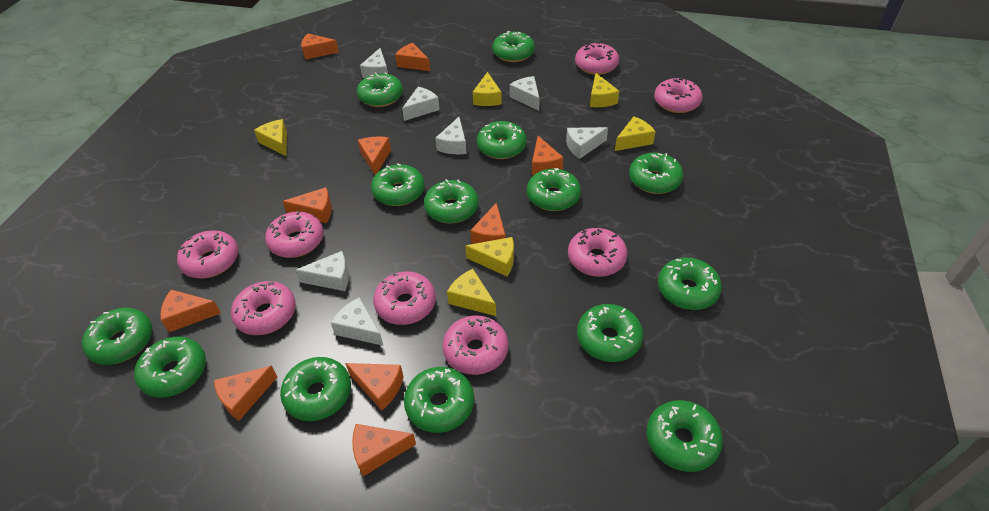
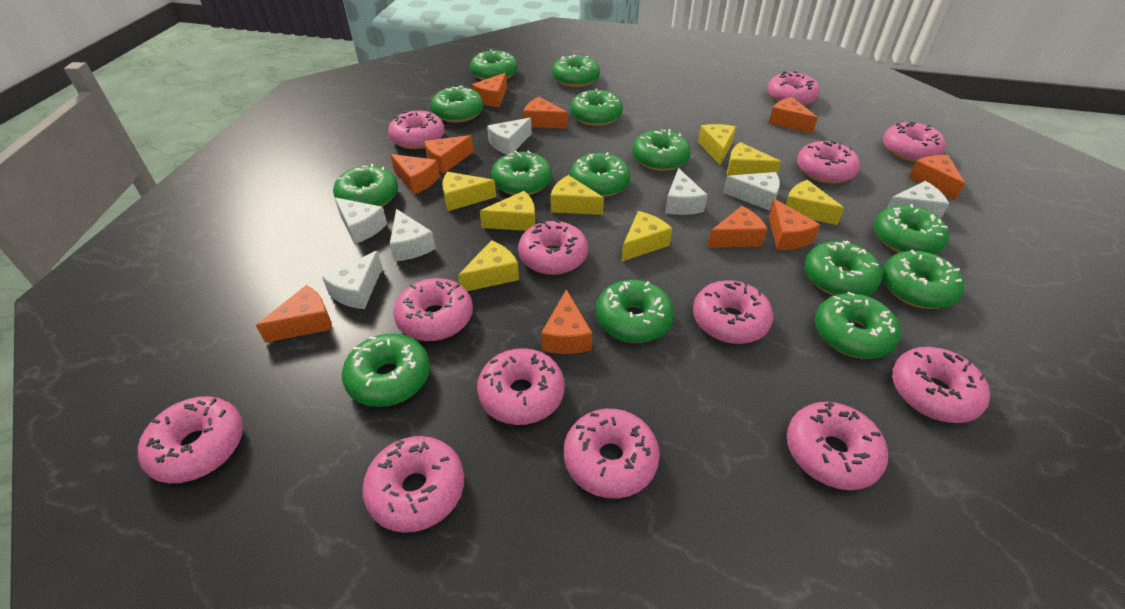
pink donut: 8 -> 13
yellow cheese: 6 -> 8

